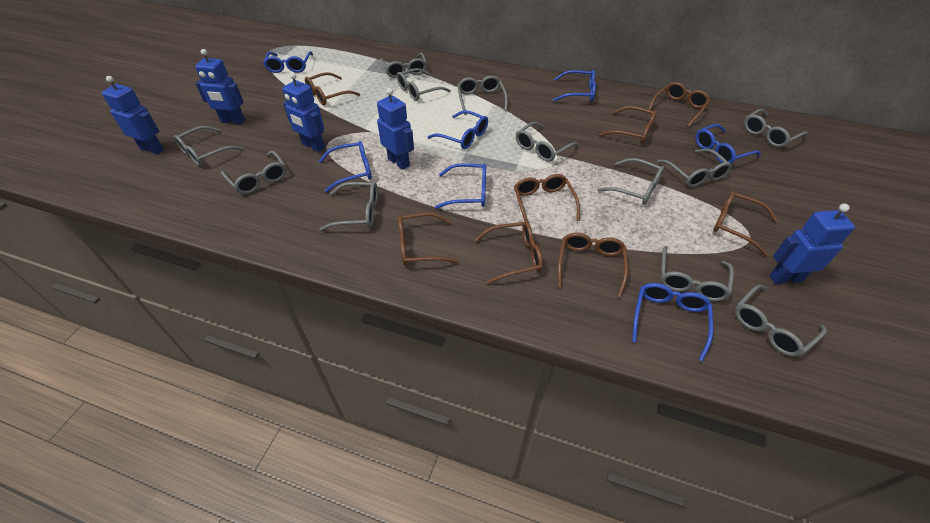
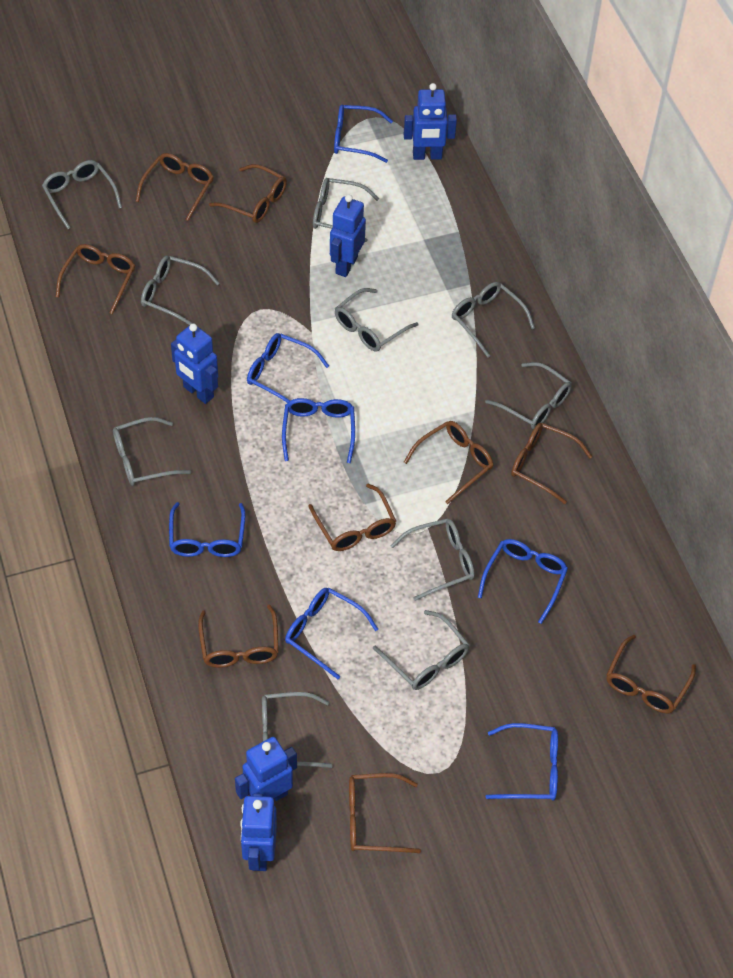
brown glasses: 8 -> 9
grey glasses: 12 -> 10

